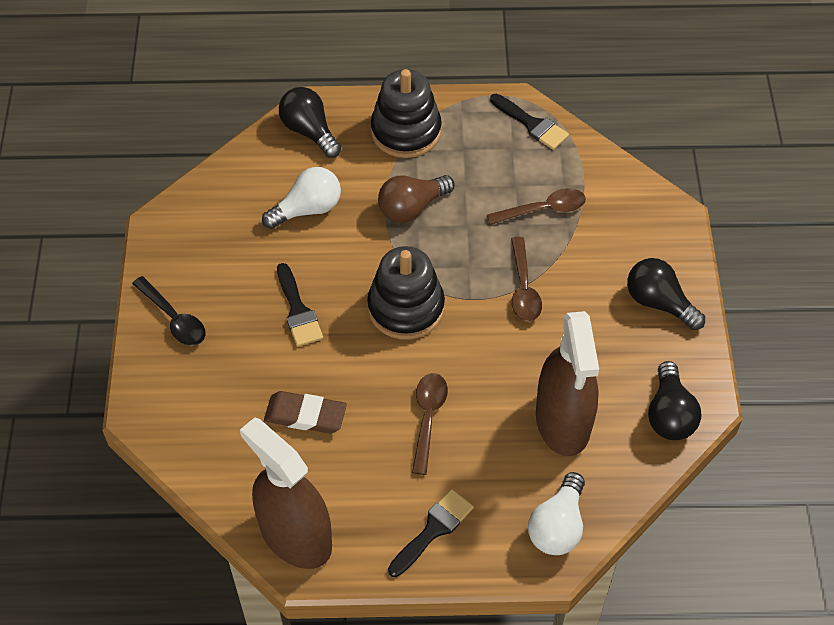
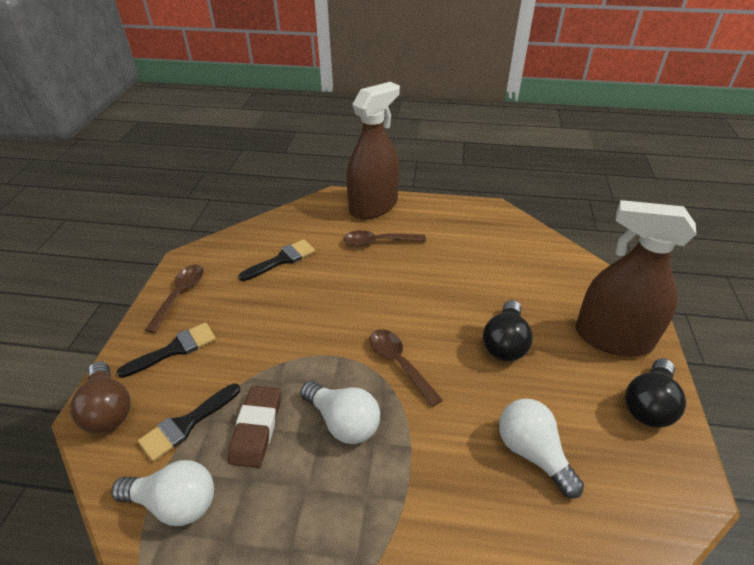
black light bulb: 3 -> 2
black spoon: 1 -> 0
black stacking toy: 2 -> 0
white light bulb: 2 -> 3

